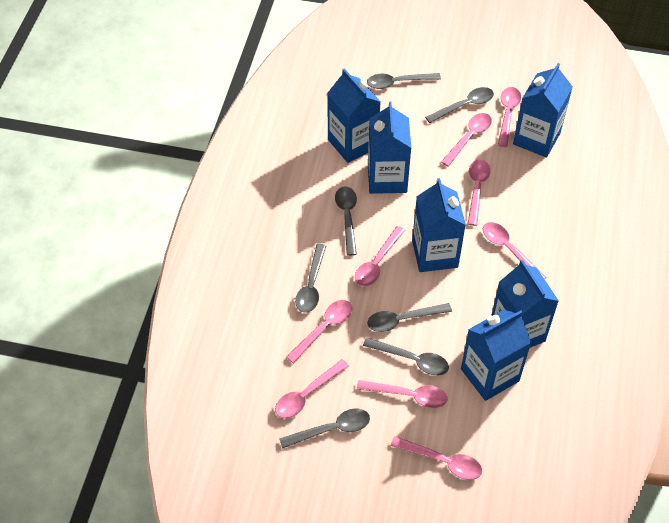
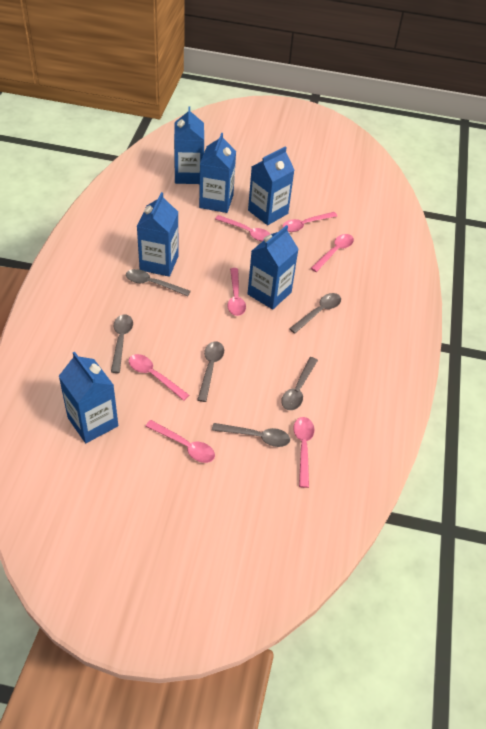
grey spoon: 7 -> 6
pink spoon: 9 -> 7

